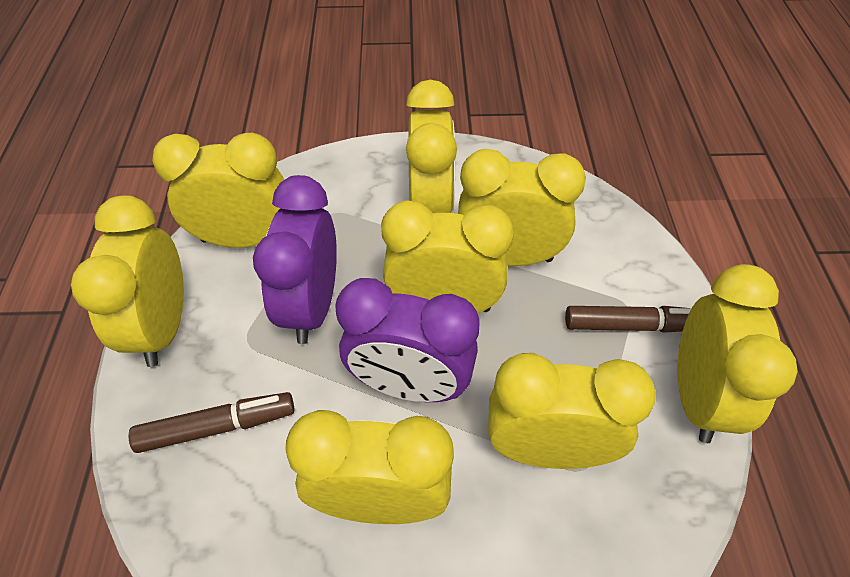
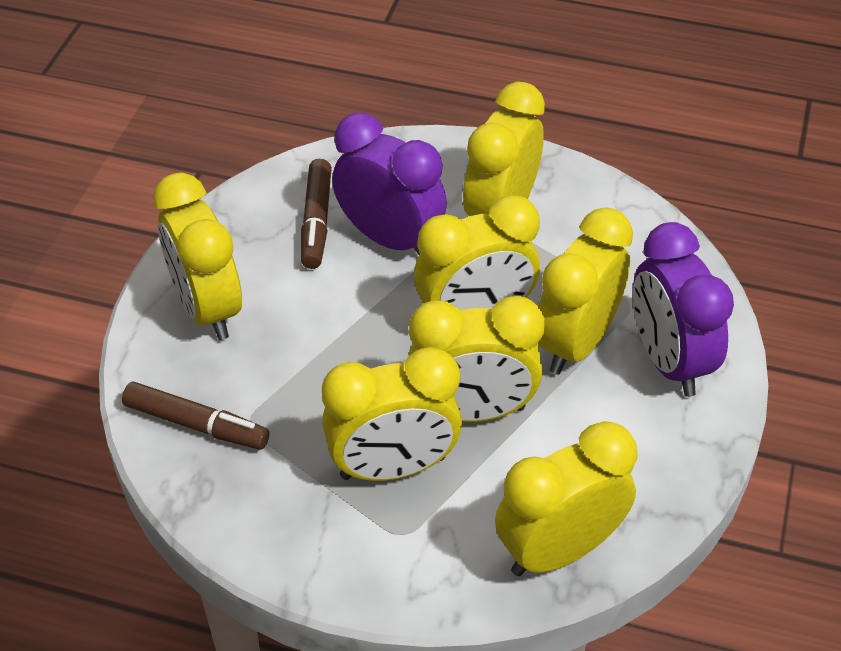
yellow clock: 8 -> 7

